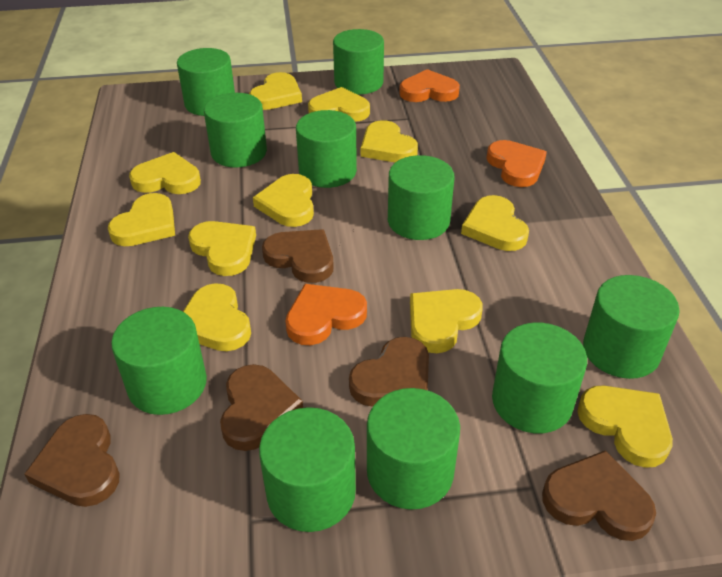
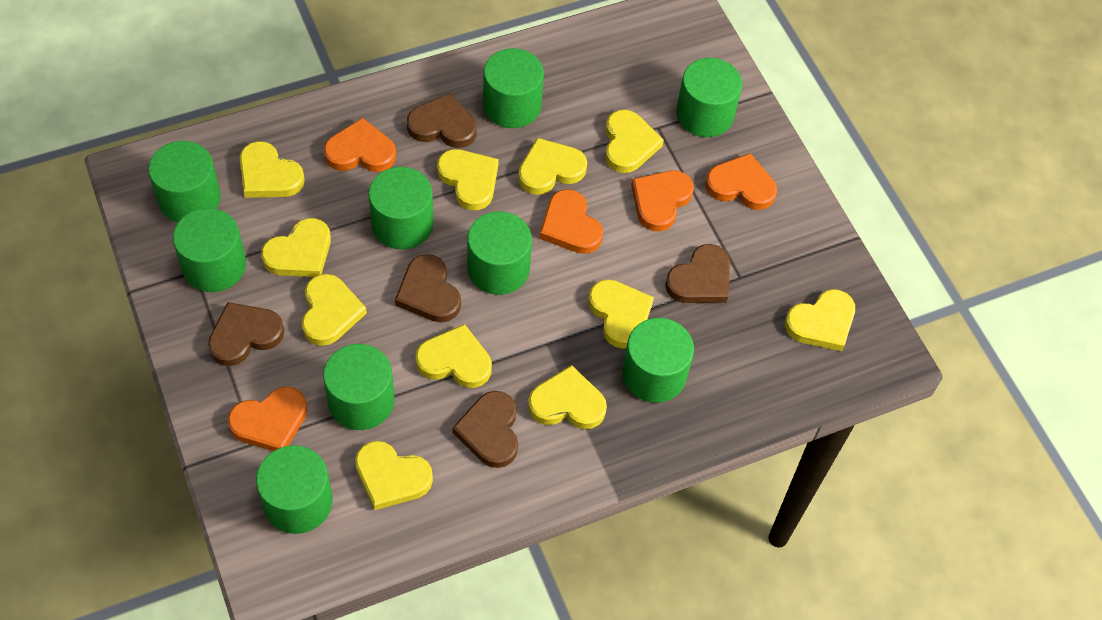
green cylinder: 10 -> 9
orange heart: 3 -> 5

